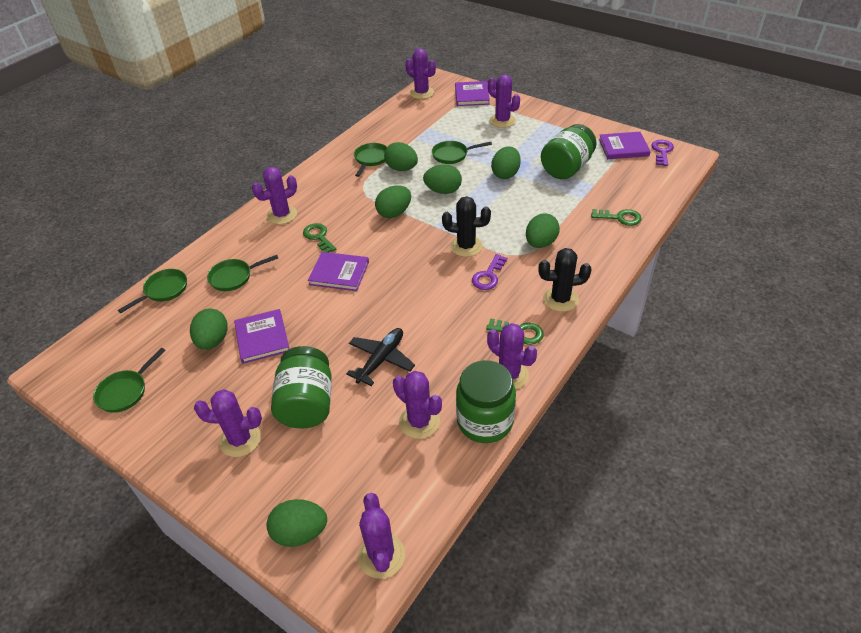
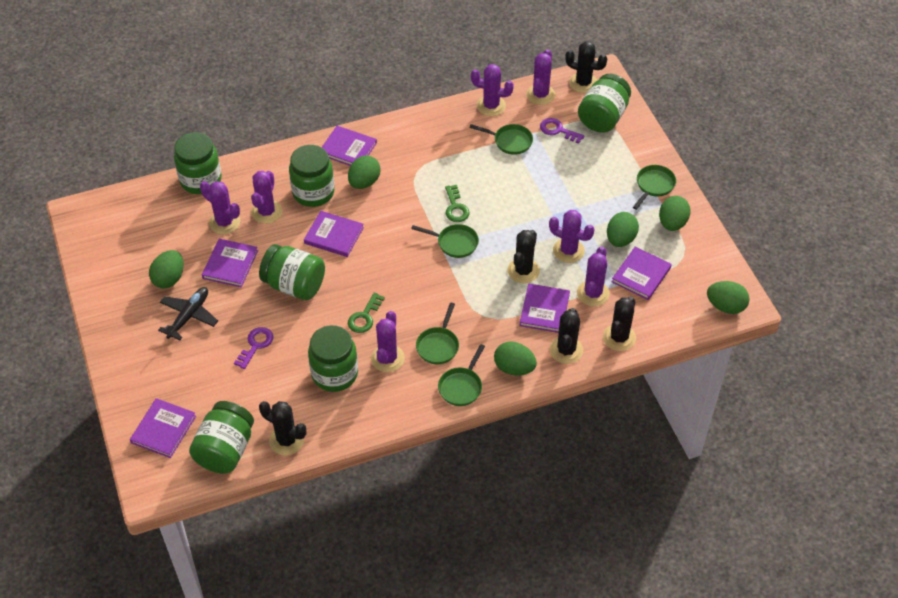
black cactus: 2 -> 5
green egg: 7 -> 6
green jar: 3 -> 6
green key: 3 -> 2
purple book: 4 -> 6

